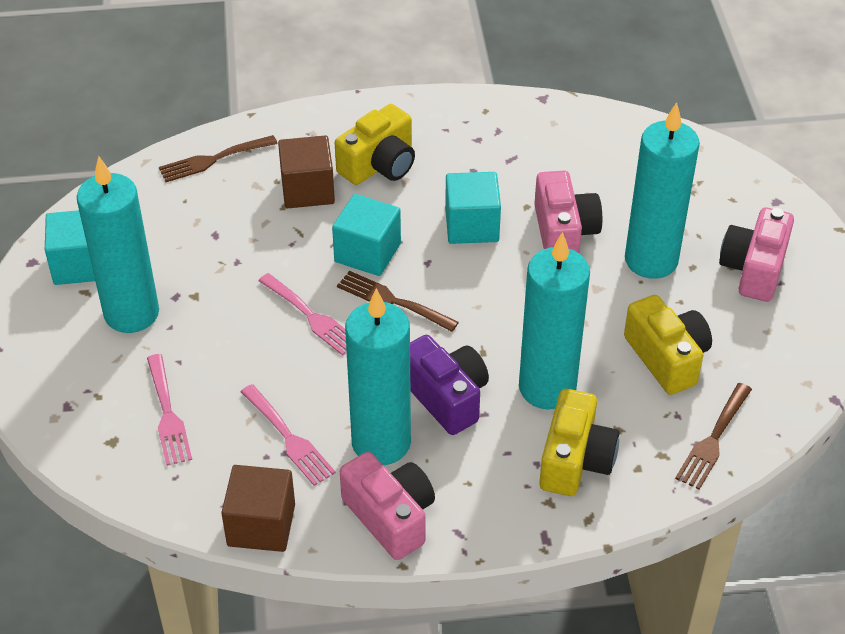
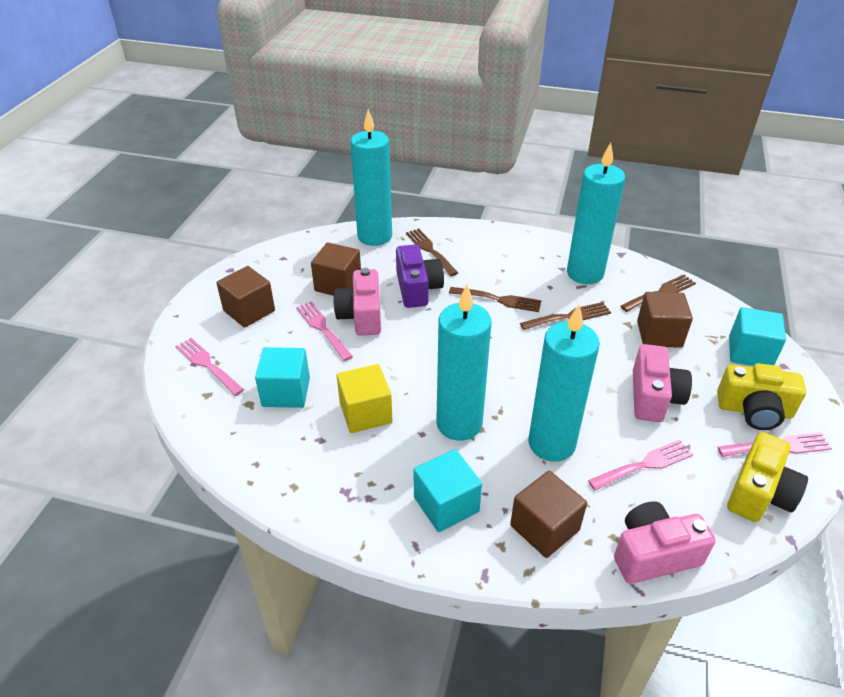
brown cube: 2 -> 4
brown fork: 3 -> 4
pink fork: 3 -> 4
yellow camera: 3 -> 2
yellow cube: 0 -> 1

